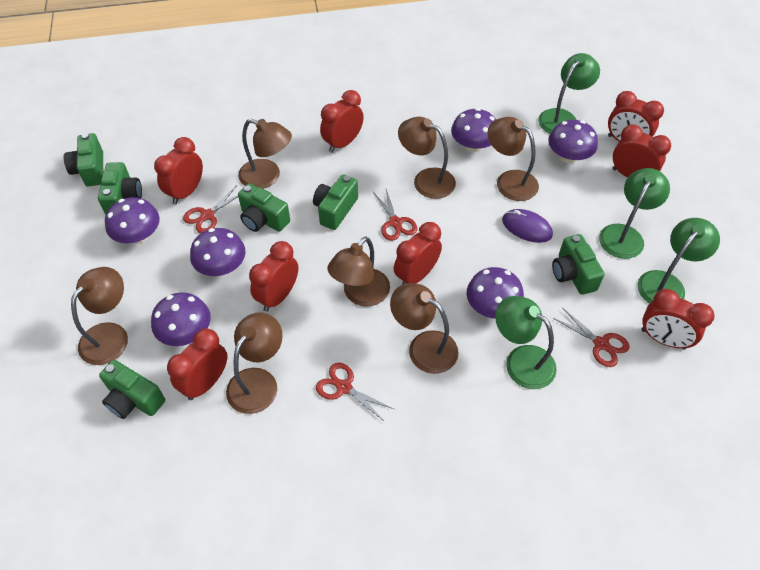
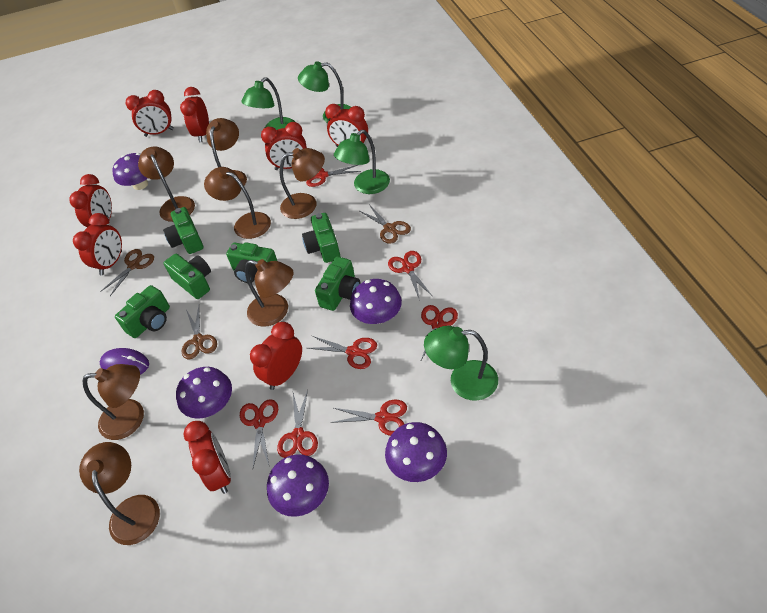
brown scissors: 0 -> 3
purple mushroom: 6 -> 5
red scissors: 4 -> 7

